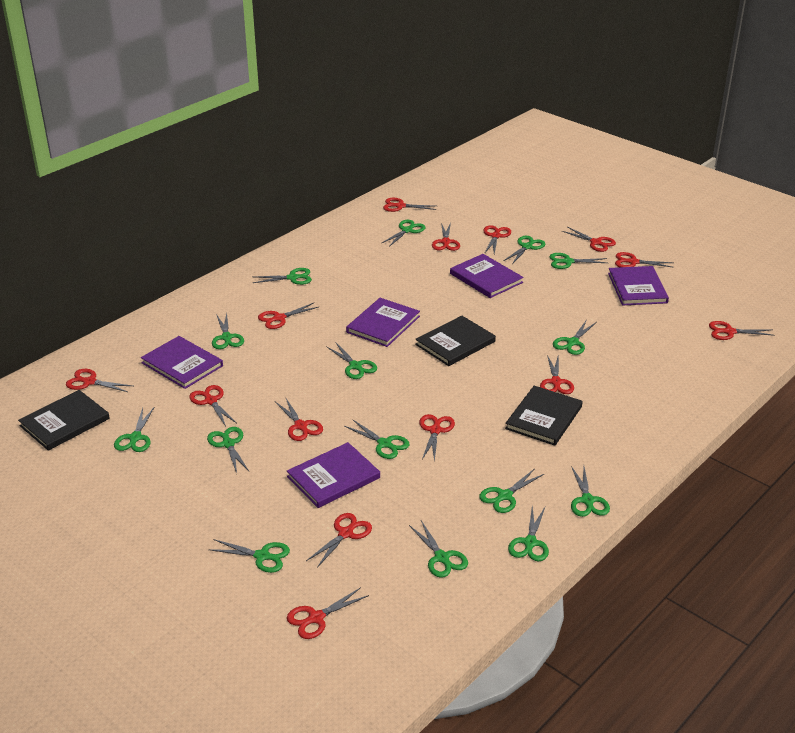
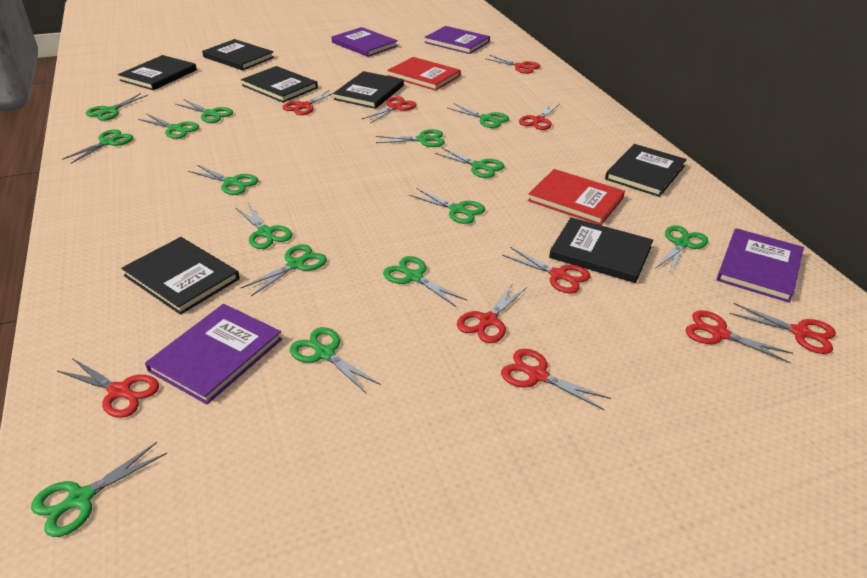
black book: 3 -> 7
purple book: 5 -> 4
red book: 0 -> 2
red scissors: 14 -> 10

